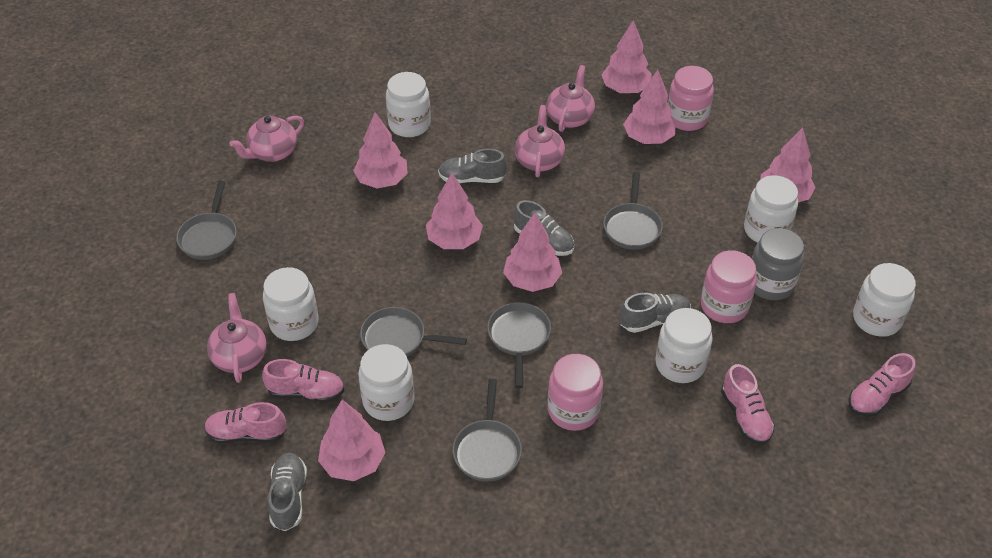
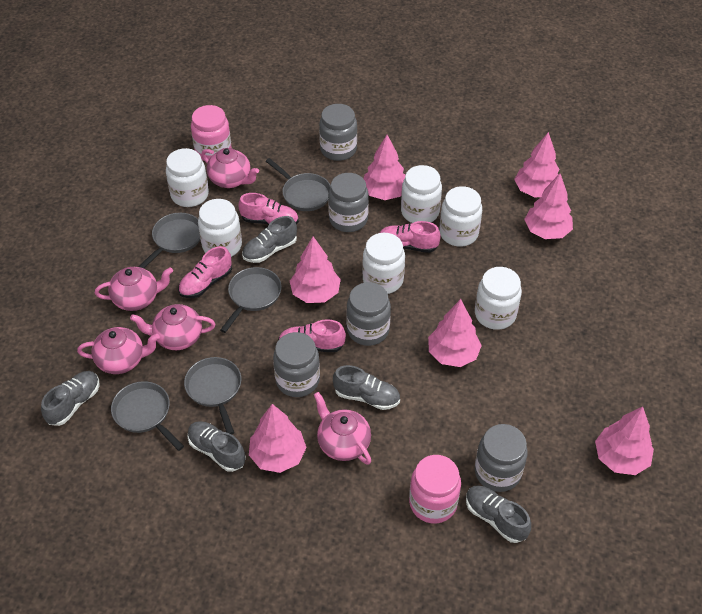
grey jar: 1 -> 5
grey shoe: 4 -> 5
pink jar: 3 -> 2
pink teapot: 4 -> 5

